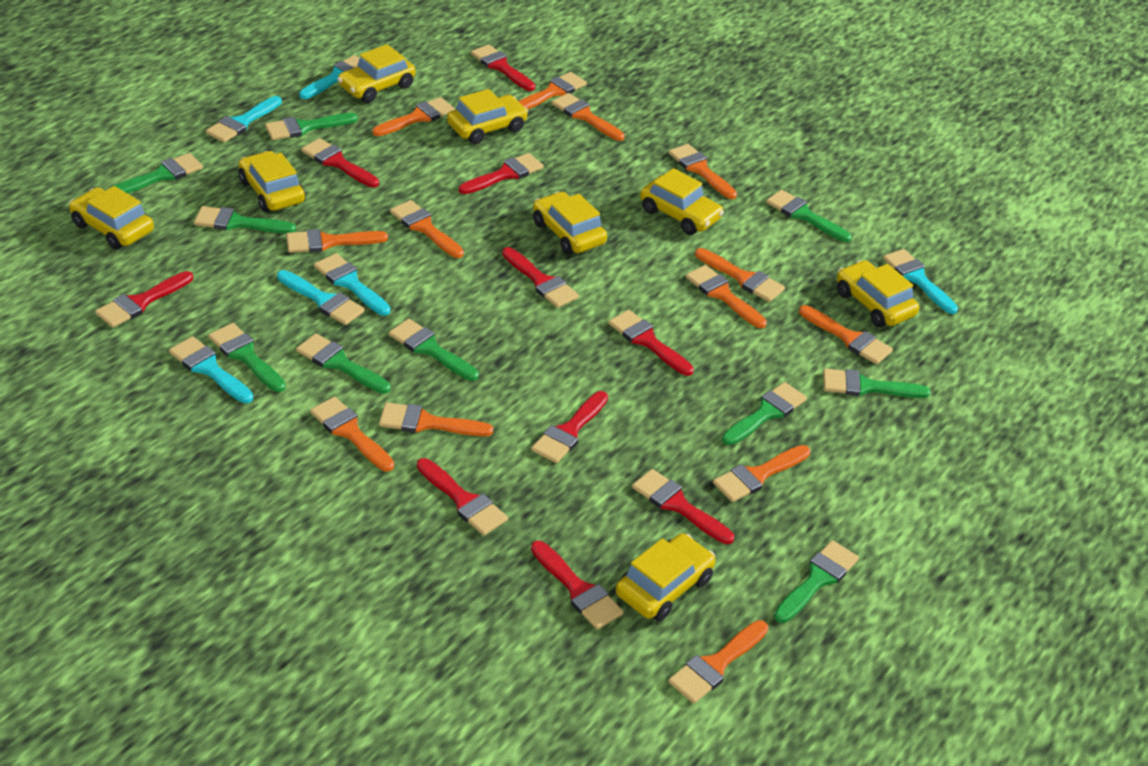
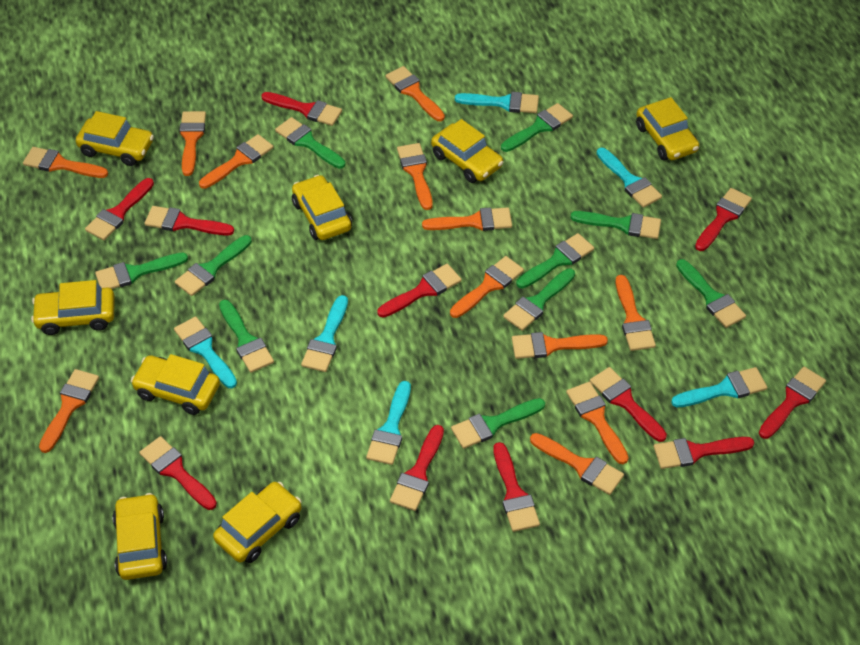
orange brush: 13 -> 12
red brush: 10 -> 11

